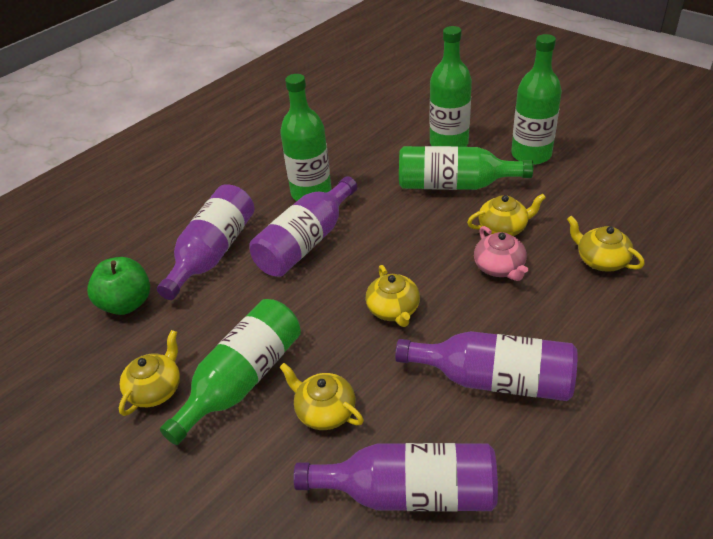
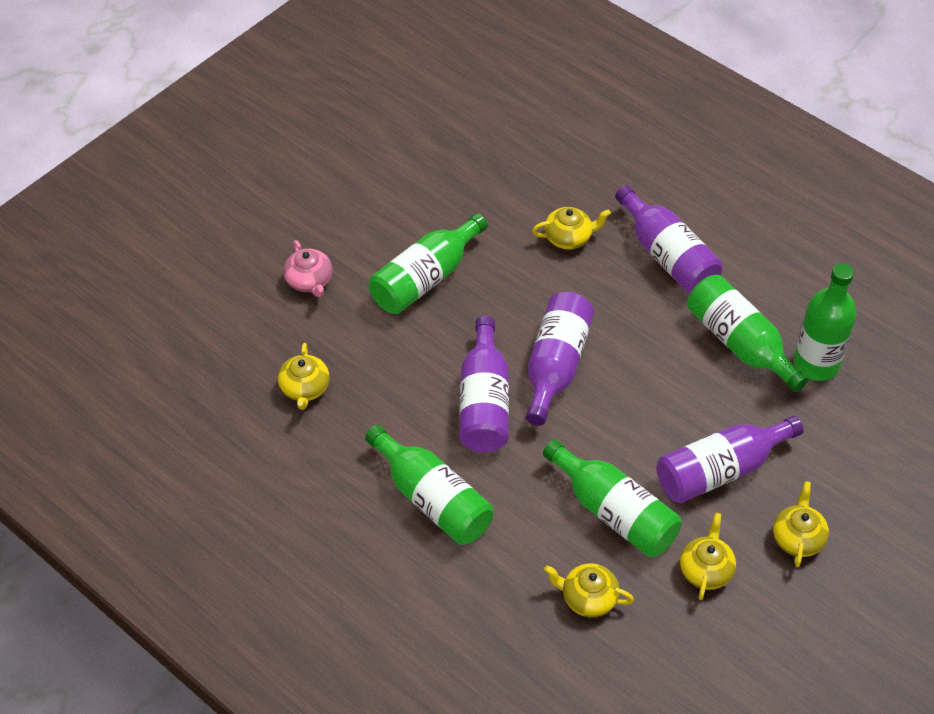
green apple: 1 -> 0

